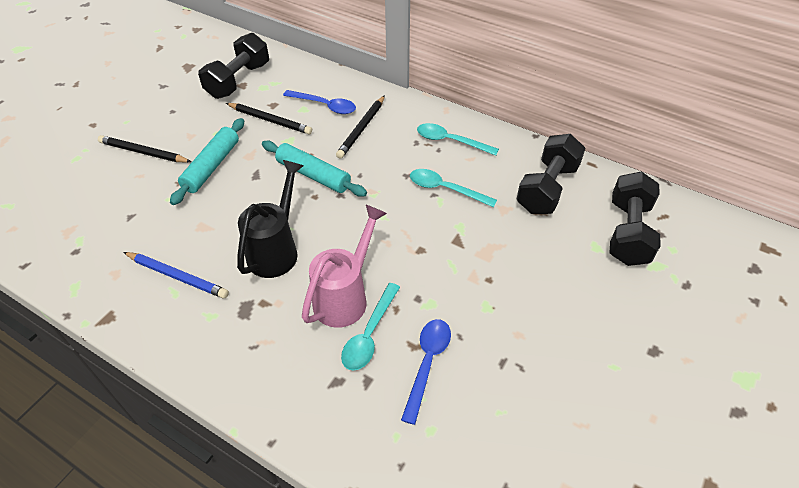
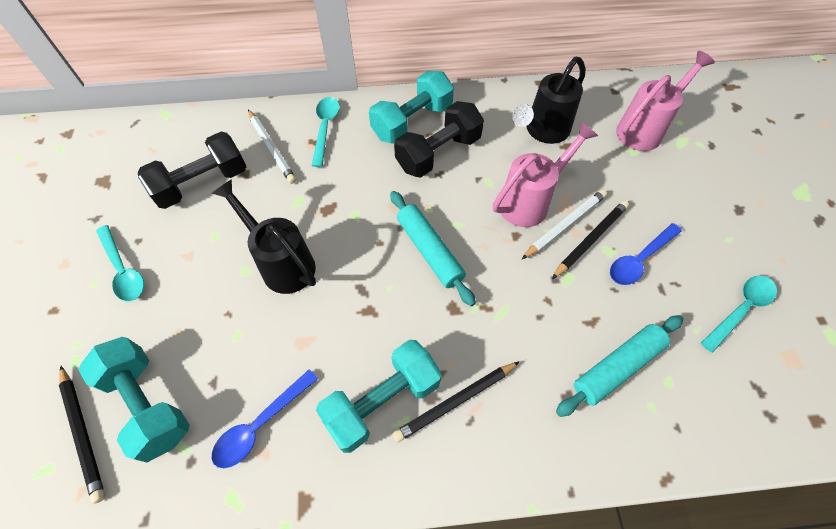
black dumbbell: 3 -> 2
black watering can: 1 -> 2
blue pencil: 1 -> 0
pink watering can: 1 -> 2
turquoise dumbbell: 0 -> 3
white pencil: 0 -> 2

